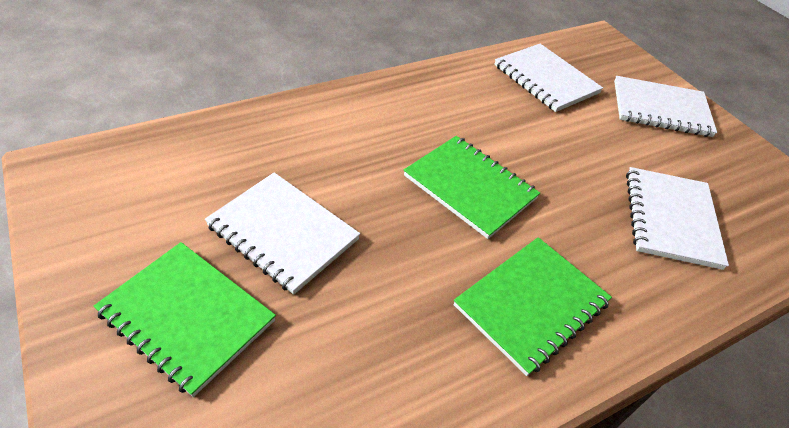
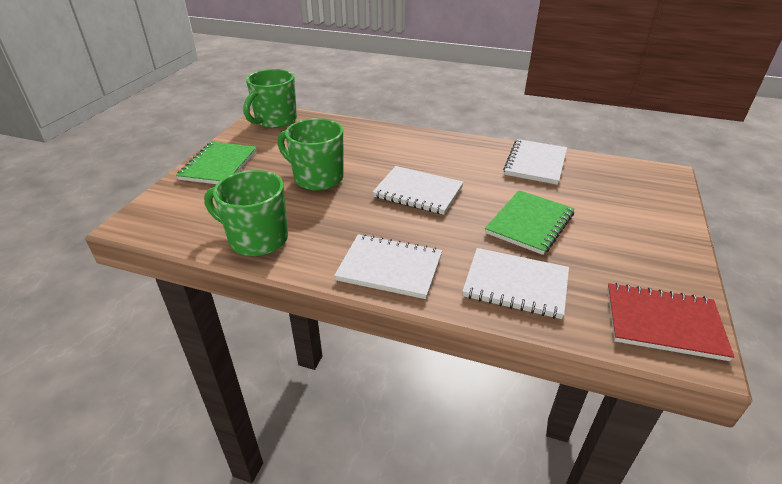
green mug: 0 -> 3
green notebook: 3 -> 2
red notebook: 0 -> 1

